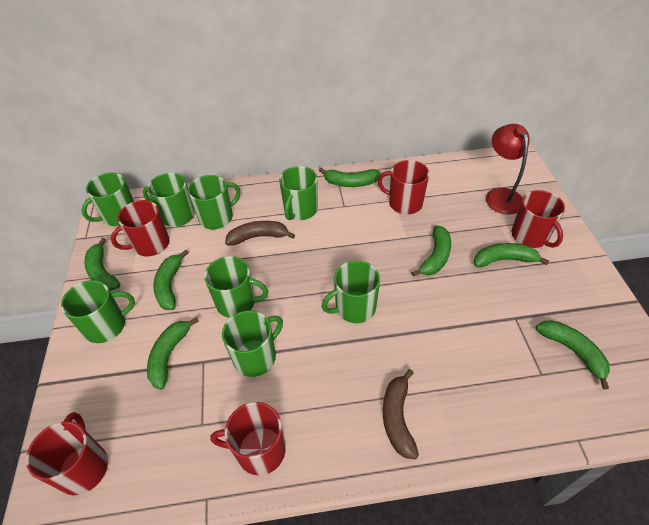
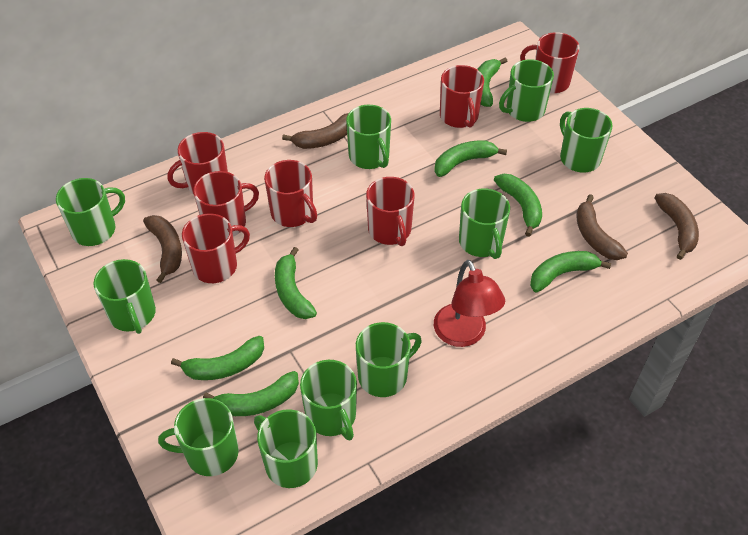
brown banana: 2 -> 4
green mug: 8 -> 10
red mug: 5 -> 7

